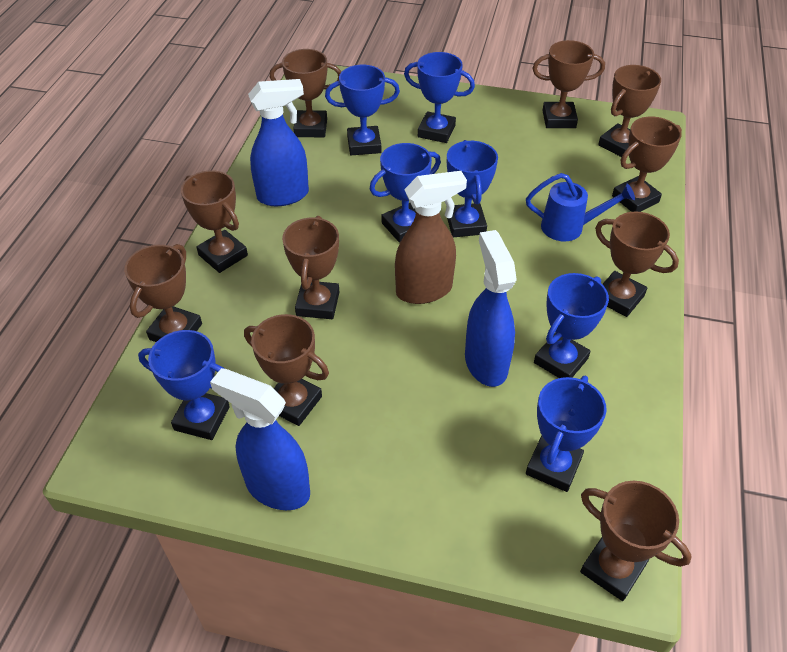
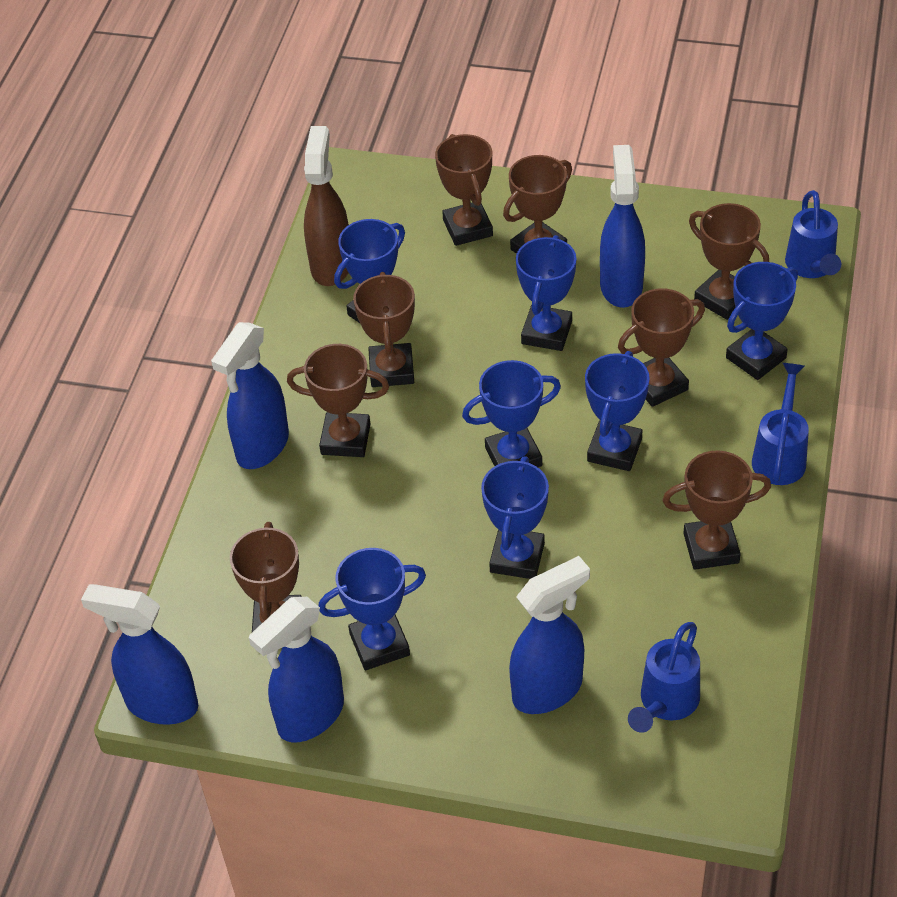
blue spray bottle: 3 -> 5
blue watering can: 1 -> 3
brown trophy: 10 -> 8

